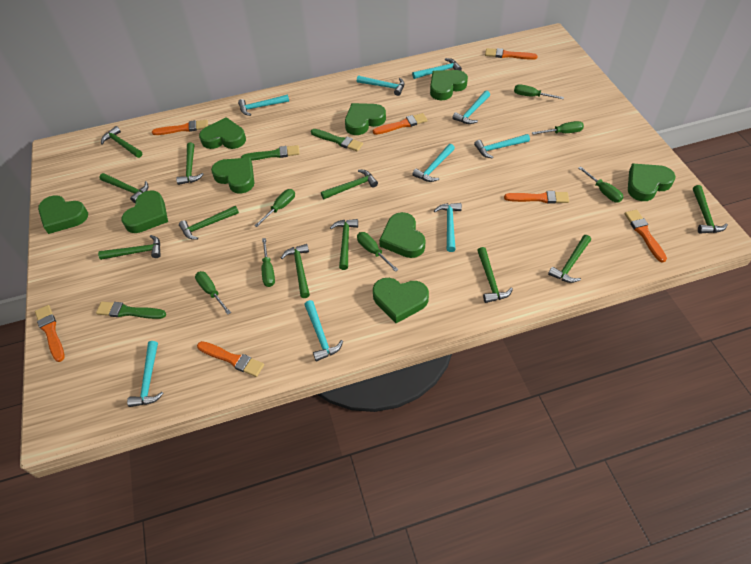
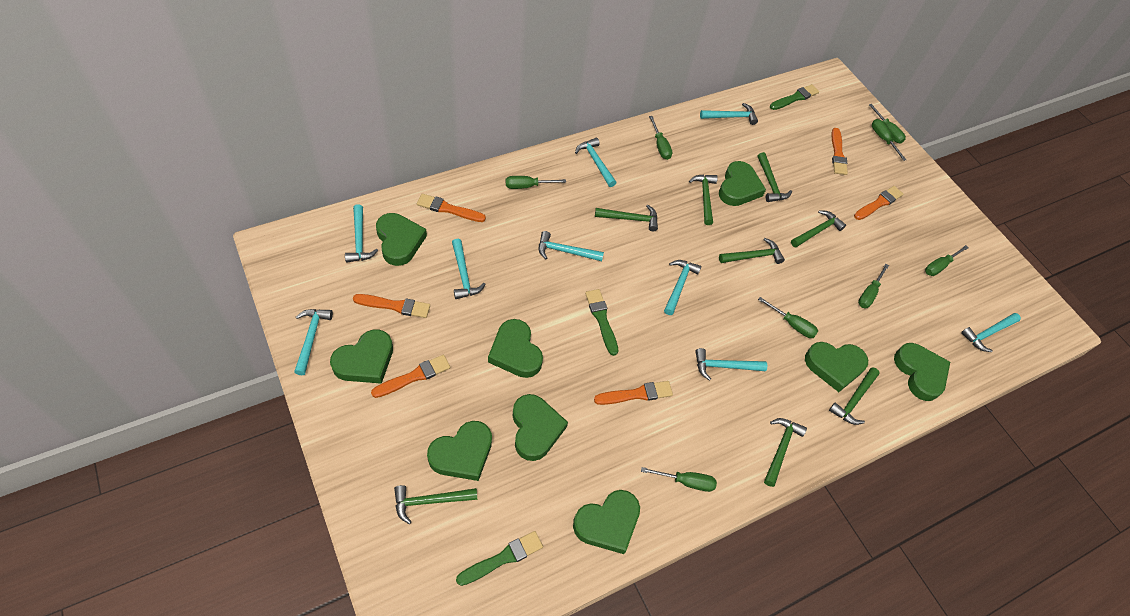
green hammer: 11 -> 8
green screwdriver: 7 -> 8
orange brush: 7 -> 6

